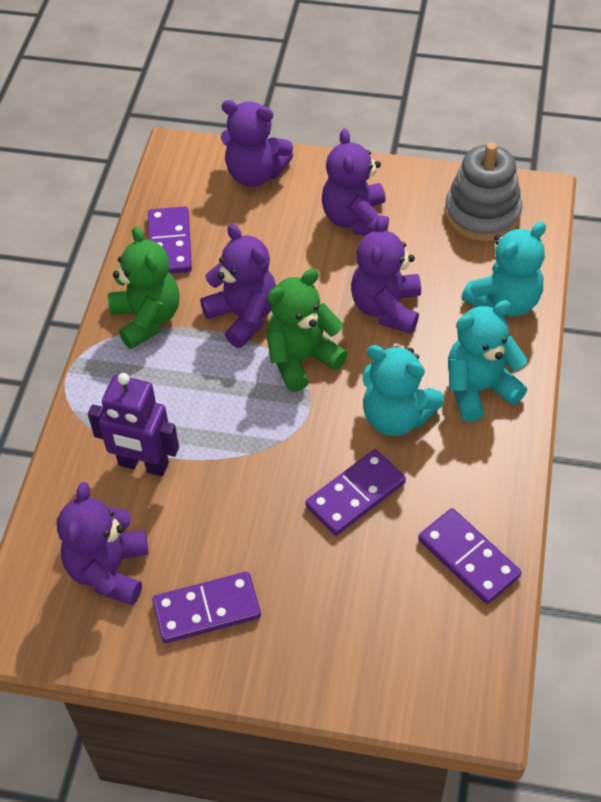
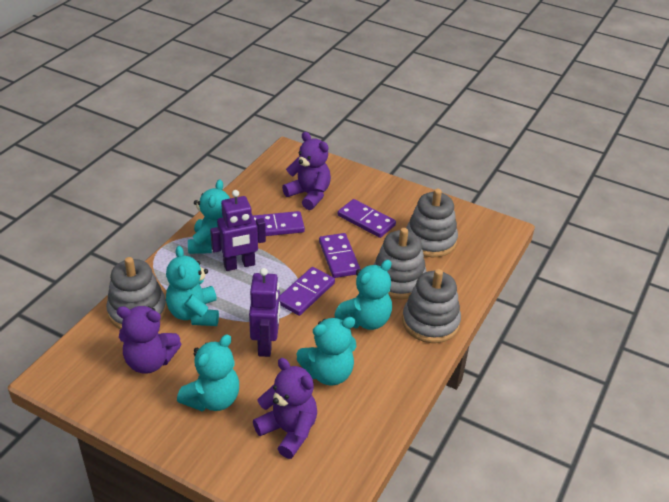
green teddy bear: 2 -> 0
grey stacking toy: 1 -> 4
purple robot: 1 -> 2
purple teddy bear: 5 -> 3
turquoise teddy bear: 3 -> 5

